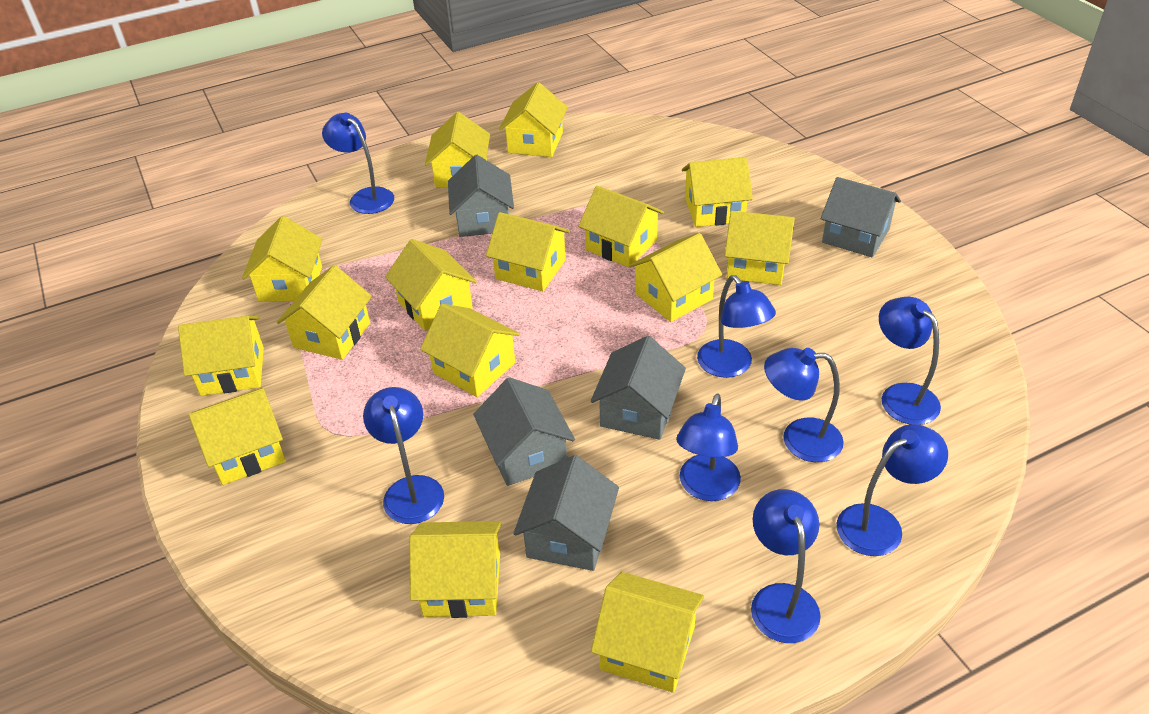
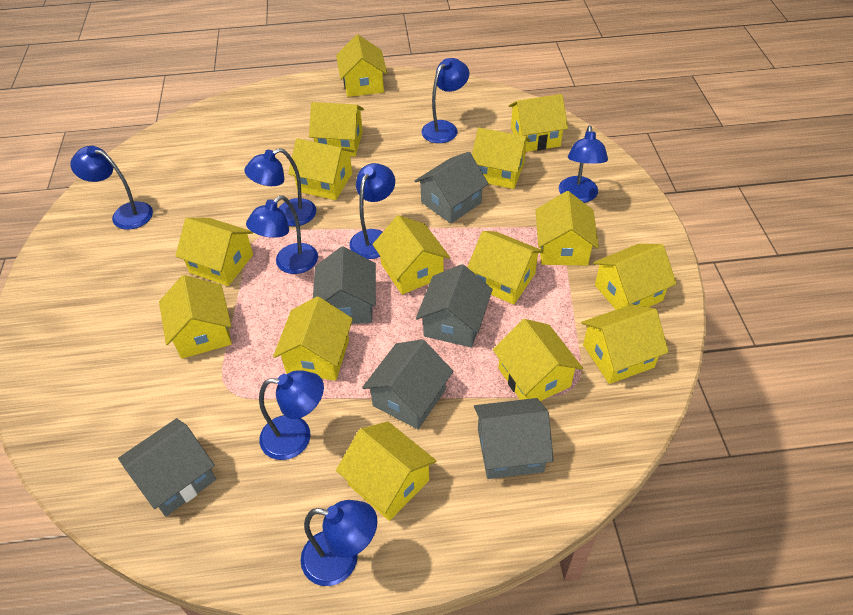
grey house: 5 -> 6

